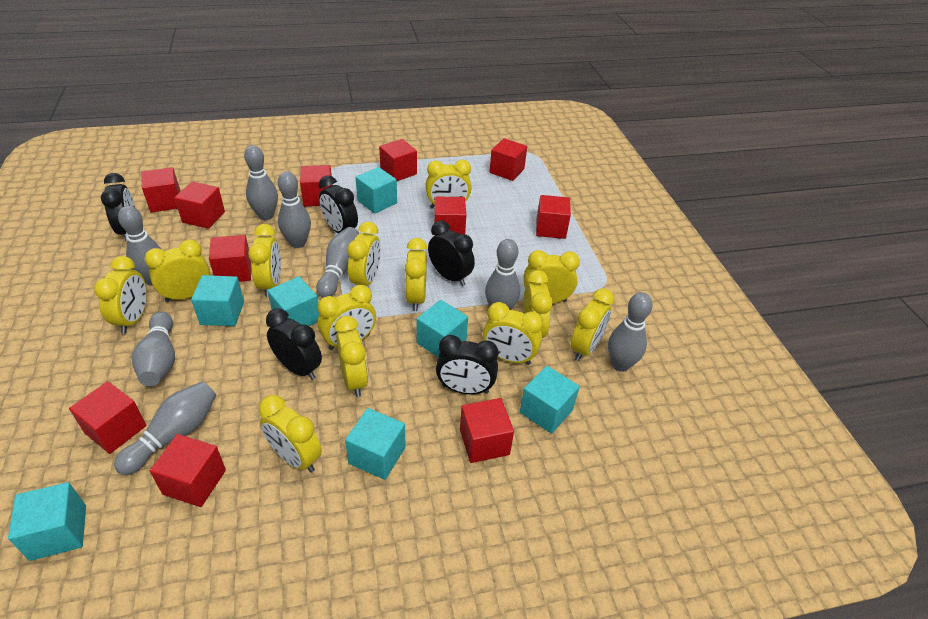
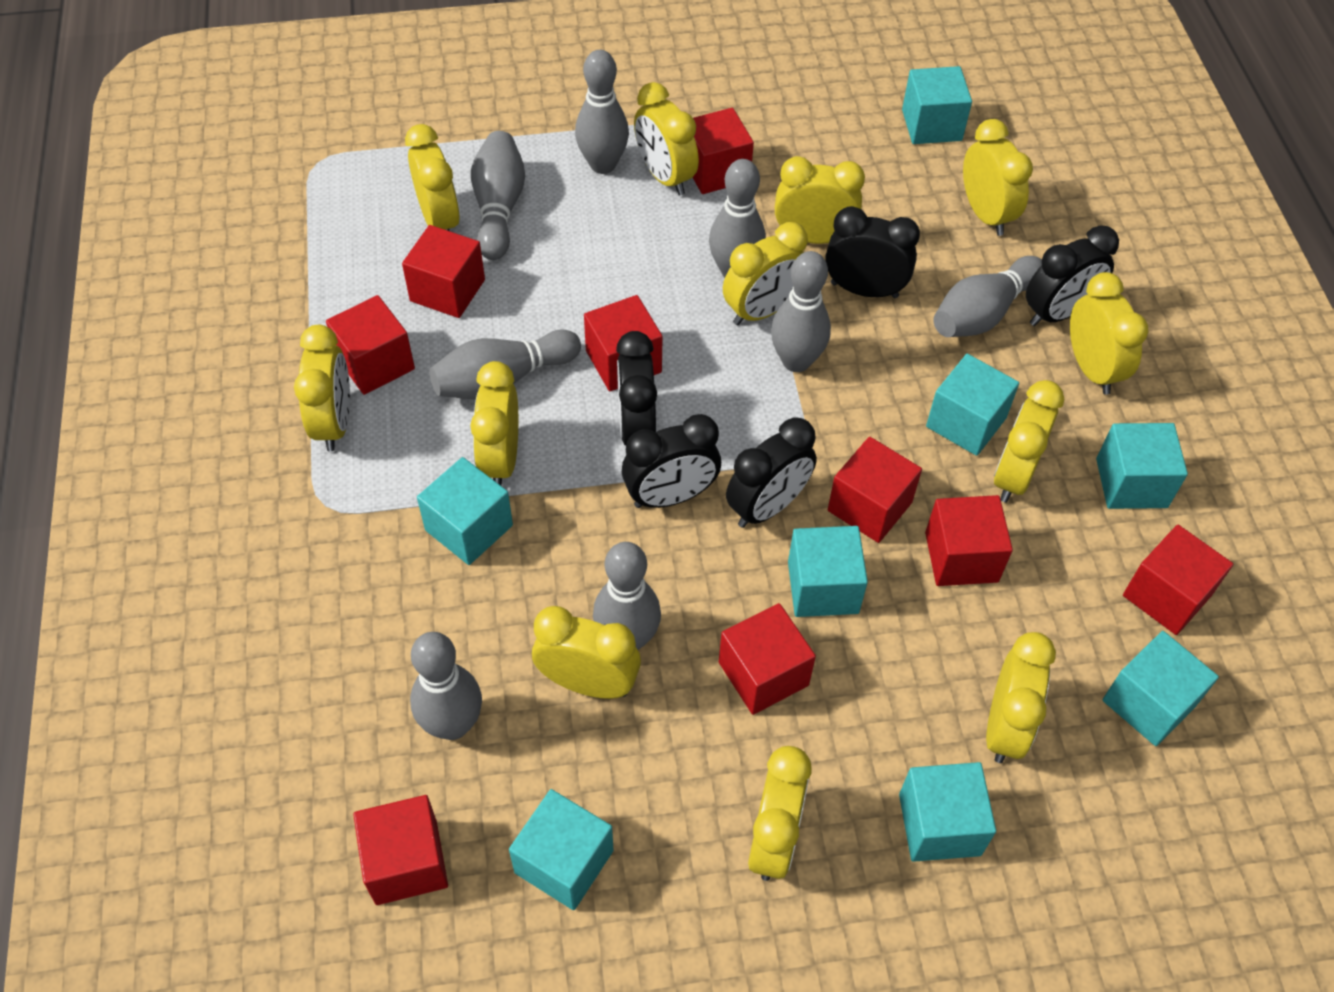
red cube: 11 -> 9
turquoise cube: 7 -> 8
yellow clock: 13 -> 12

